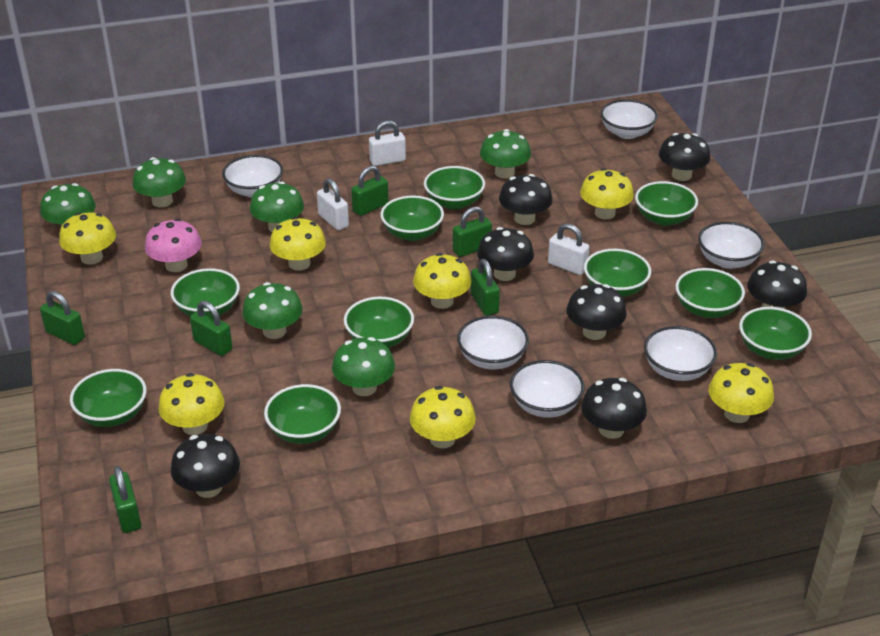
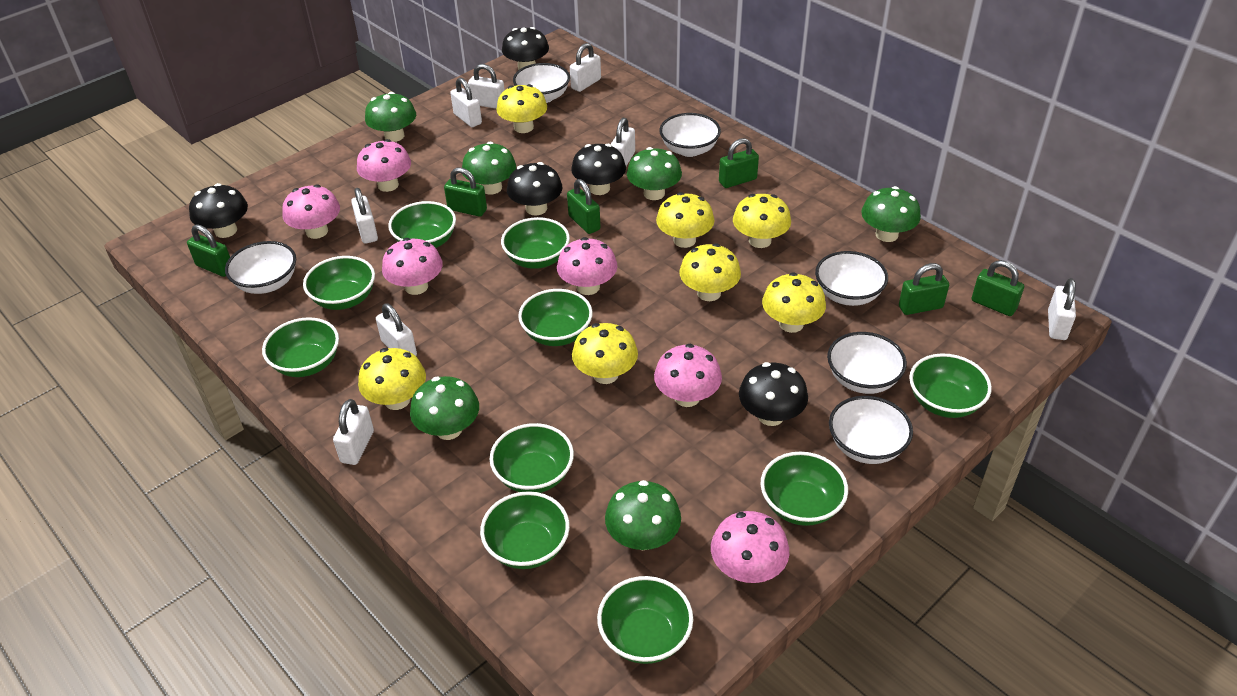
black mushroom: 7 -> 5
pink mushroom: 1 -> 6
white padlock: 3 -> 8

